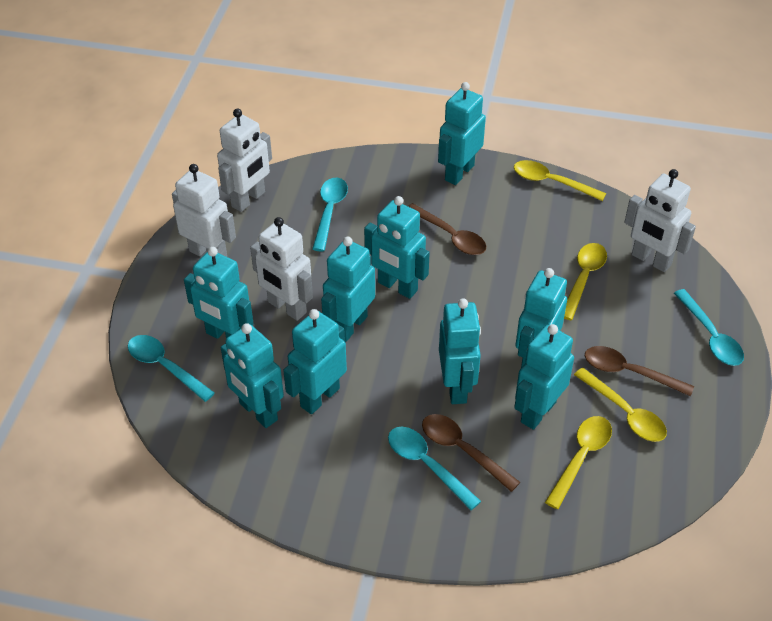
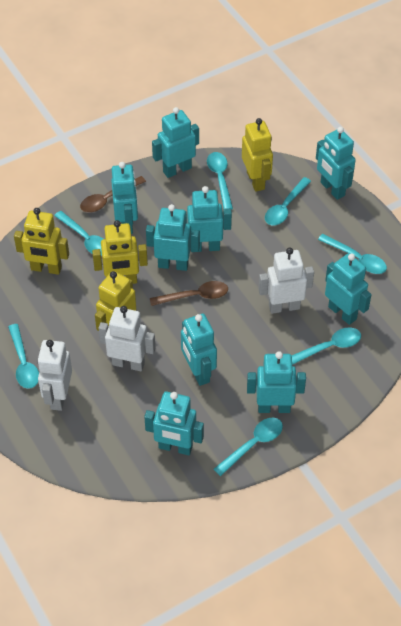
brown spoon: 3 -> 2
turquoise spoon: 4 -> 7
white robot: 4 -> 3
yellow robot: 0 -> 4
yellow spoon: 4 -> 0

